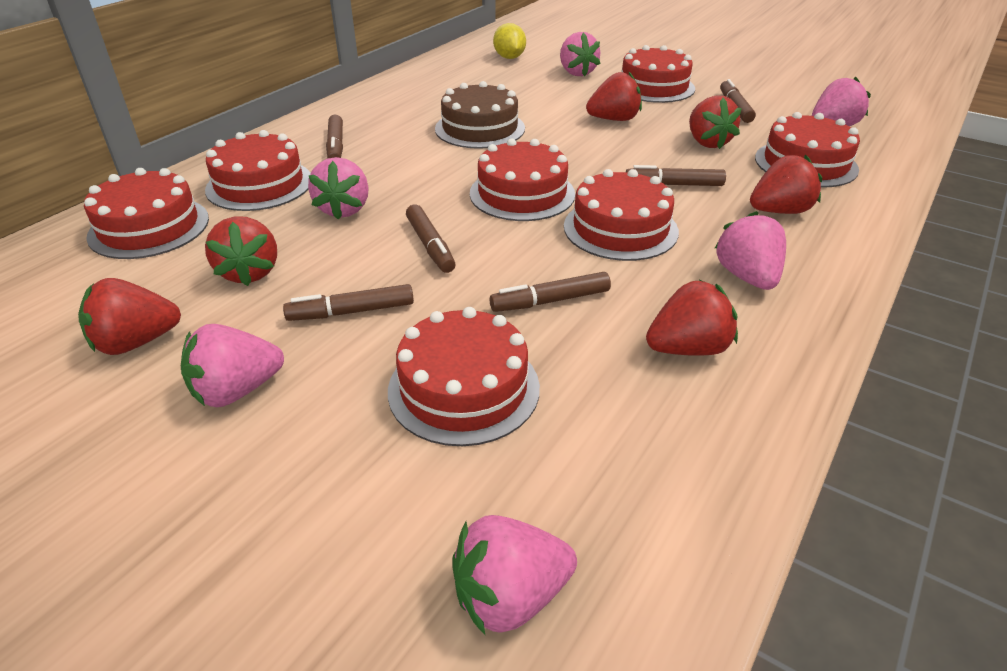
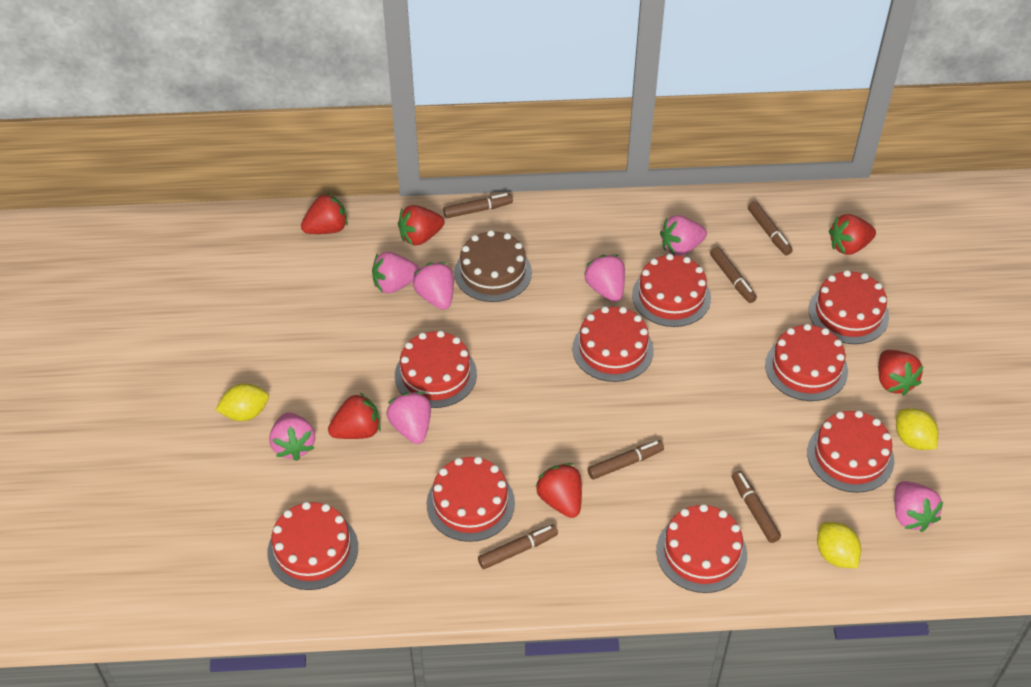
pink strawberry: 6 -> 7
red cake: 7 -> 9
yellow lemon: 1 -> 3

